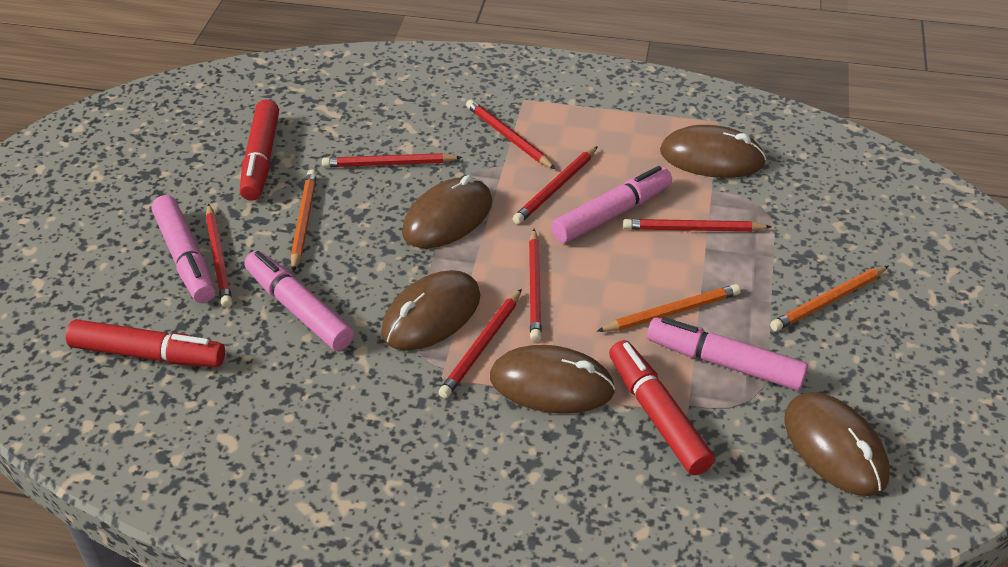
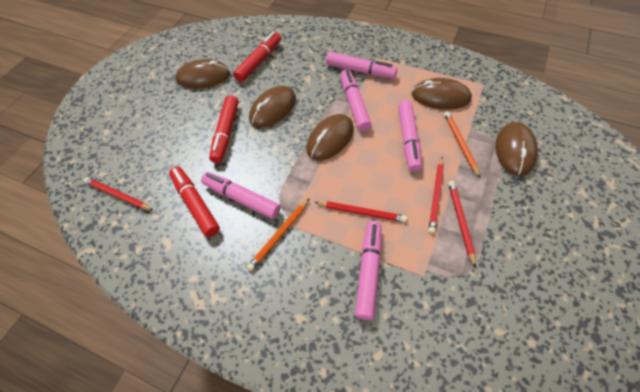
orange pencil: 3 -> 2
pink marker: 4 -> 5
red pencil: 7 -> 4

